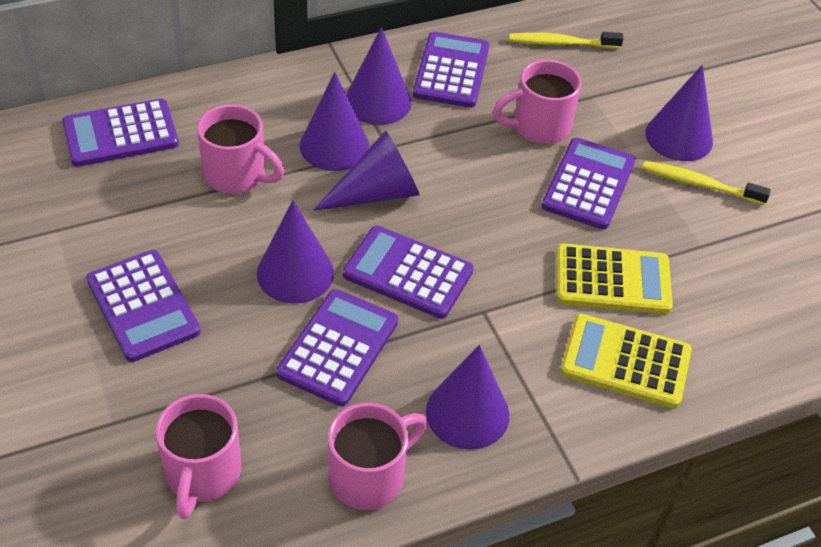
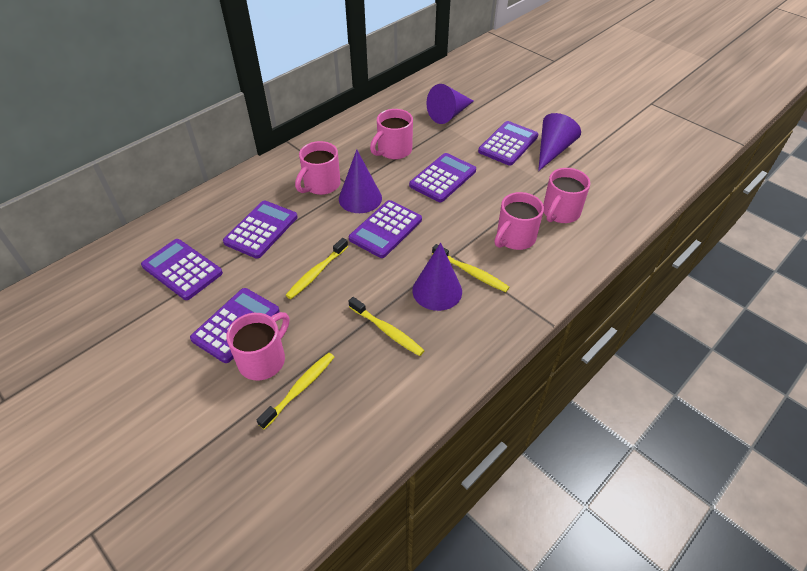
pink mug: 4 -> 5
purple cone: 6 -> 4
yellow calculator: 2 -> 0
yellow toothbrush: 2 -> 4

